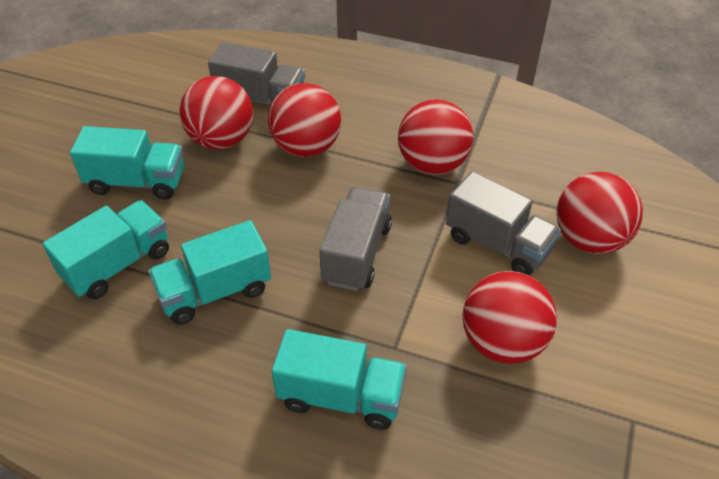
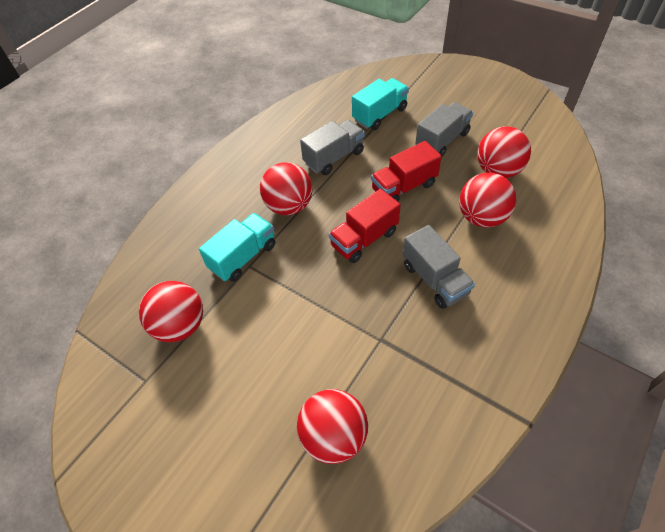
red truck: 0 -> 2
turquoise truck: 4 -> 2

